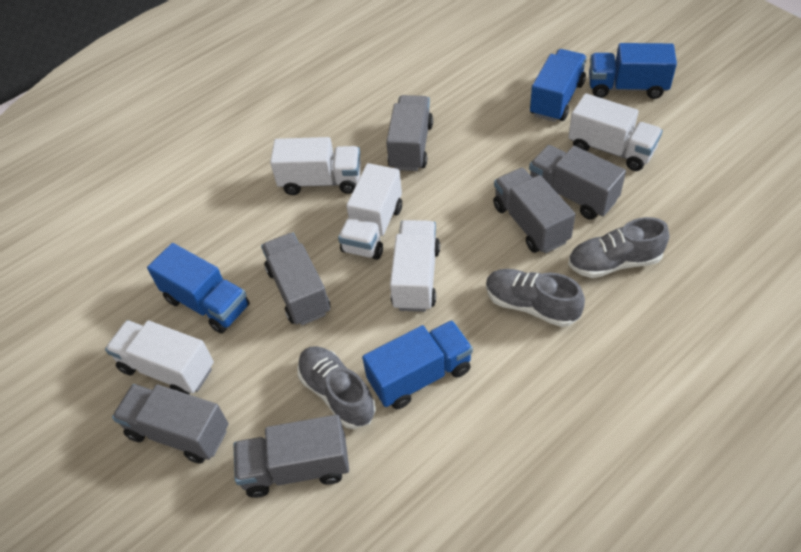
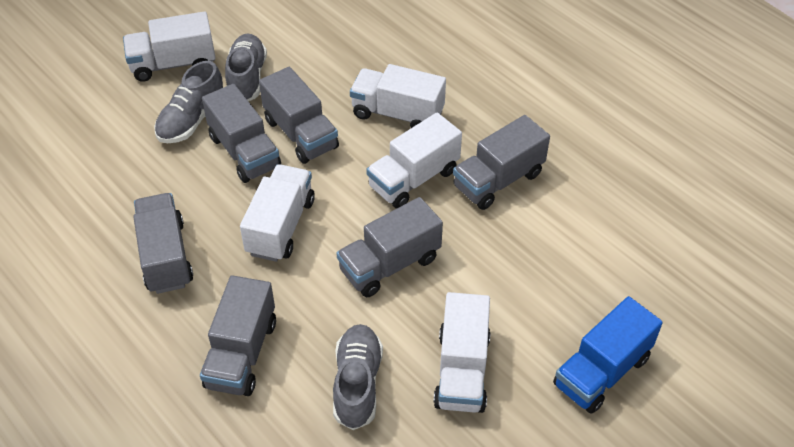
blue truck: 4 -> 1

